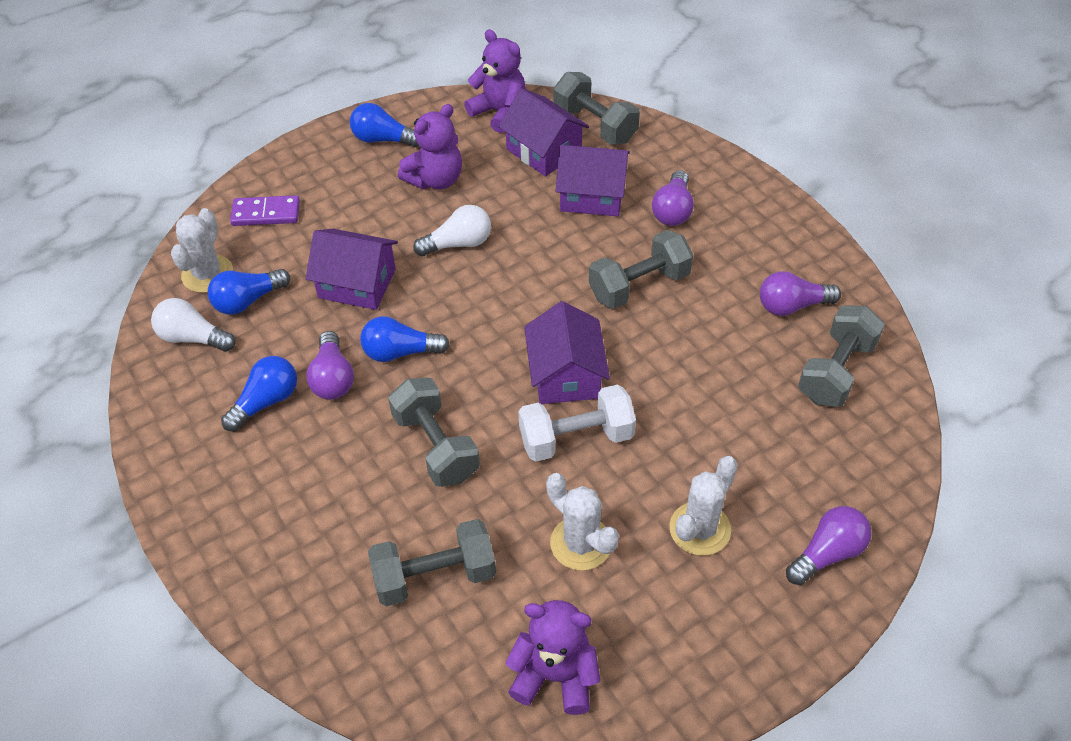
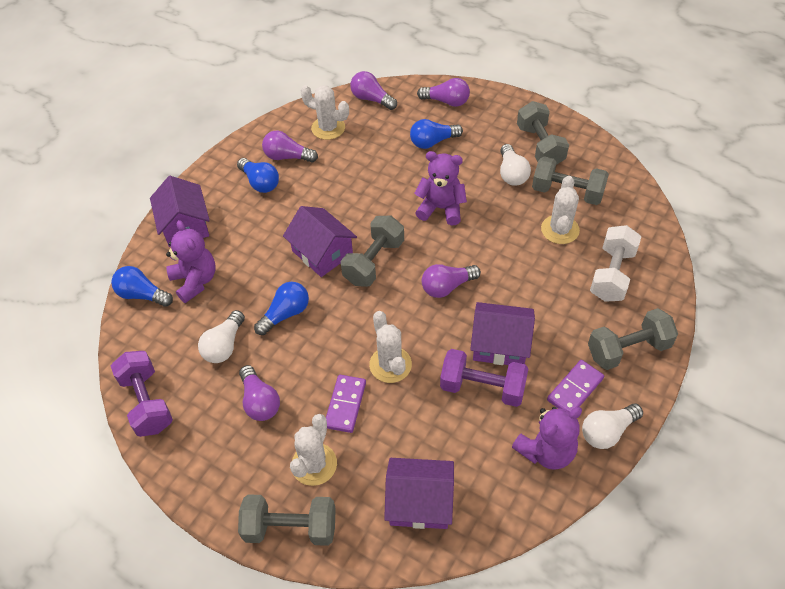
purple domino: 1 -> 2
purple dumbbell: 0 -> 2
purple light bulb: 4 -> 5
white cactus: 3 -> 4
white light bulb: 2 -> 3

